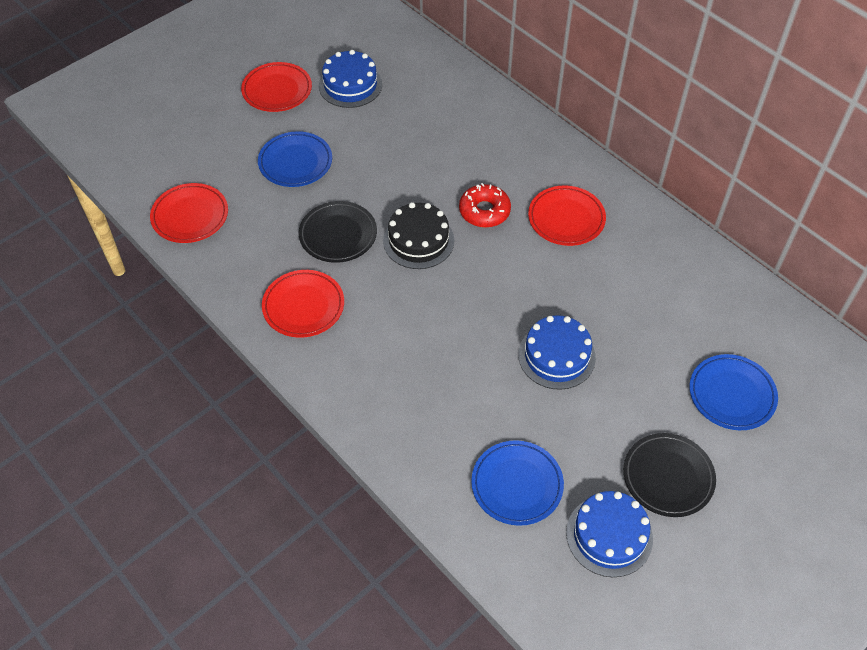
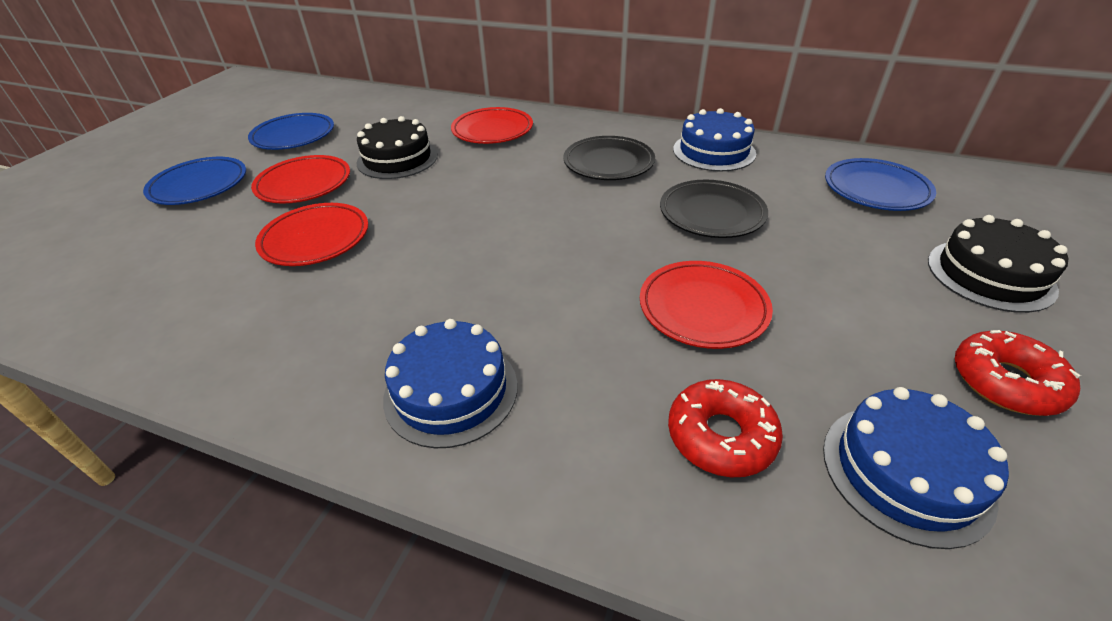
black cake: 1 -> 2
red donut: 1 -> 2

